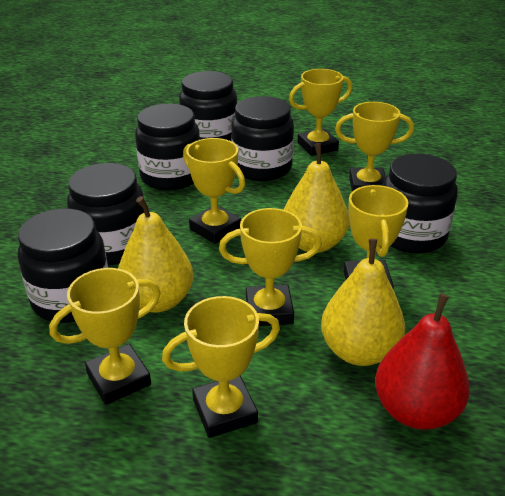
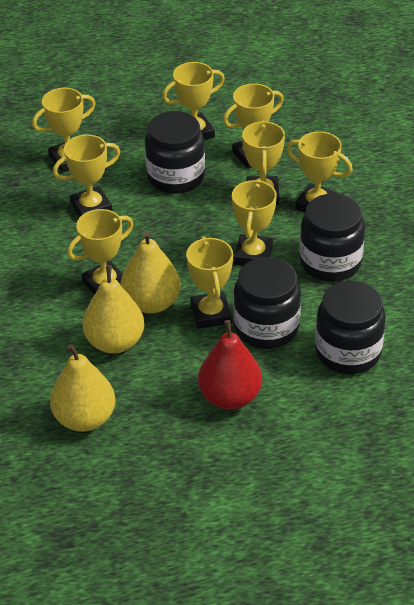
black jar: 6 -> 4
yellow trophy: 7 -> 9

